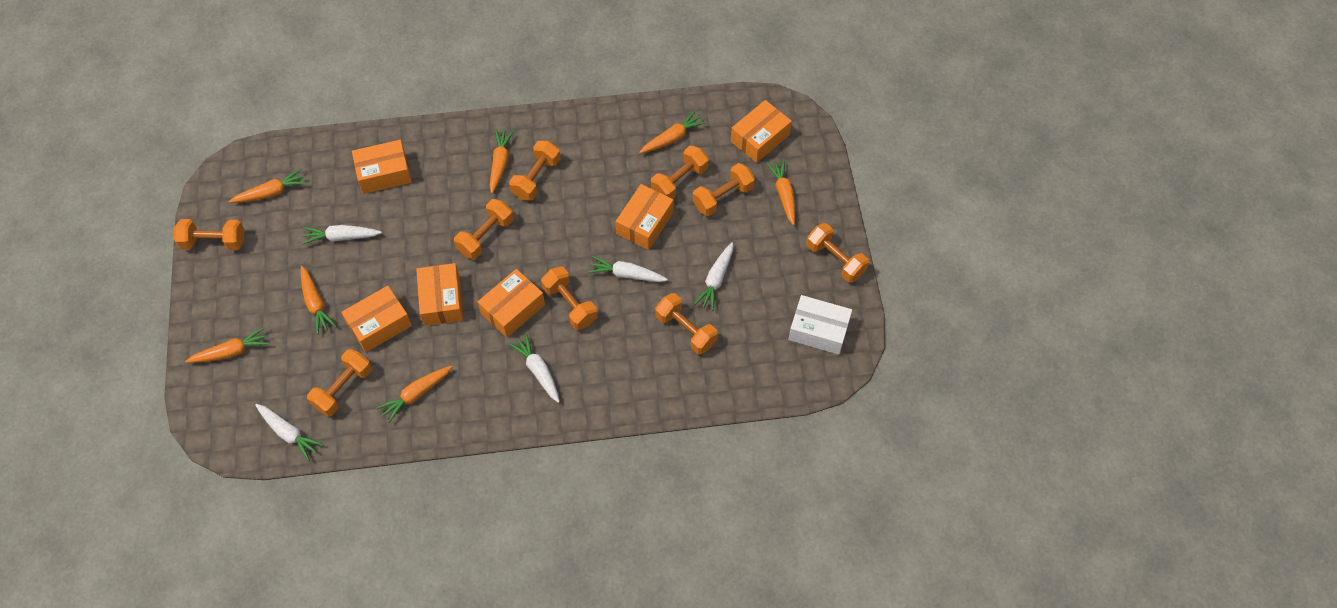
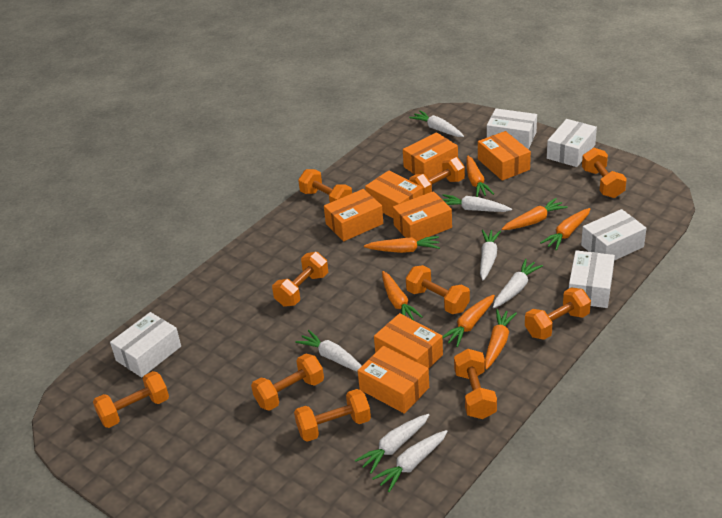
orange box: 6 -> 7
orange dumbbell: 9 -> 10
white box: 1 -> 5
white carrot: 5 -> 7

